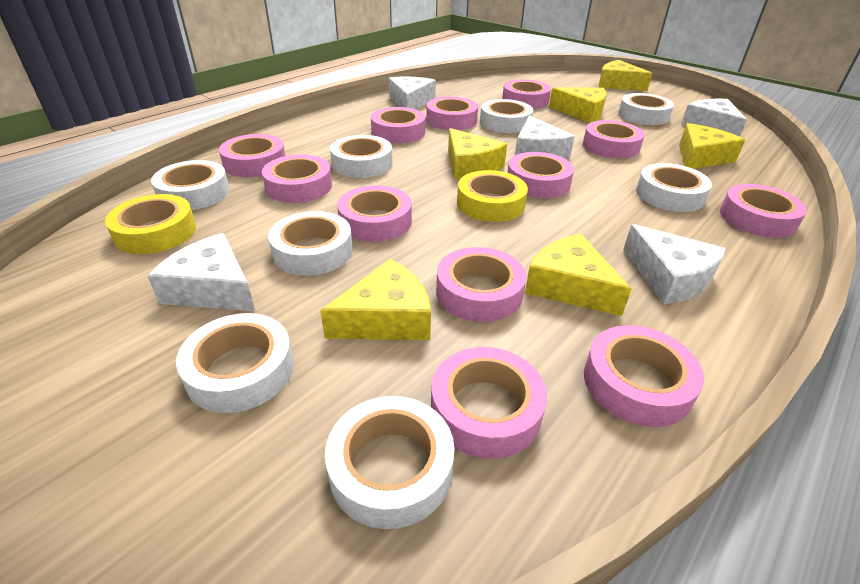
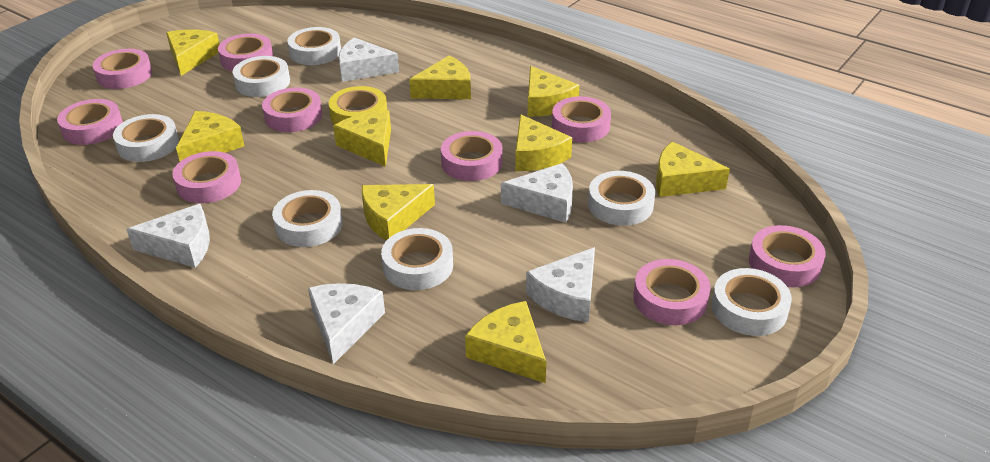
pink tape: 12 -> 9
white tape: 8 -> 7
yellow cheese: 6 -> 9
yellow tape: 2 -> 1

